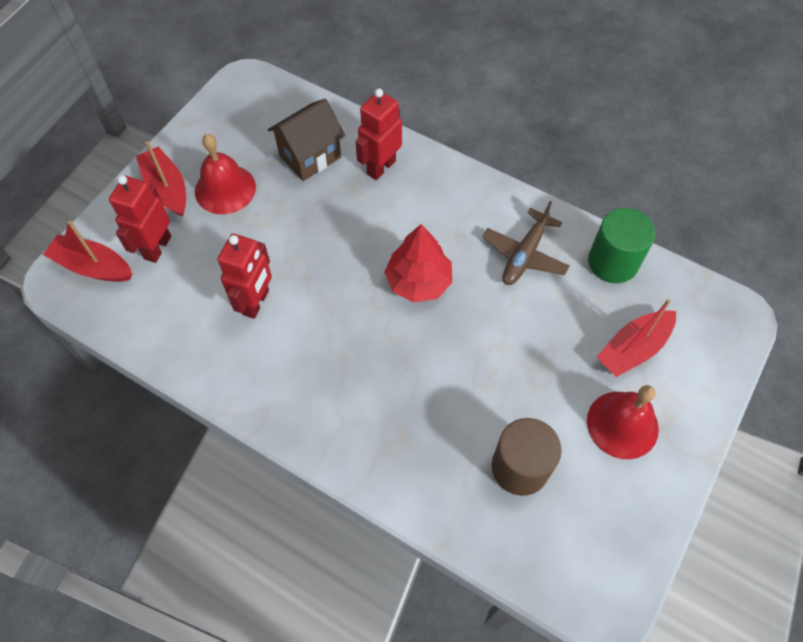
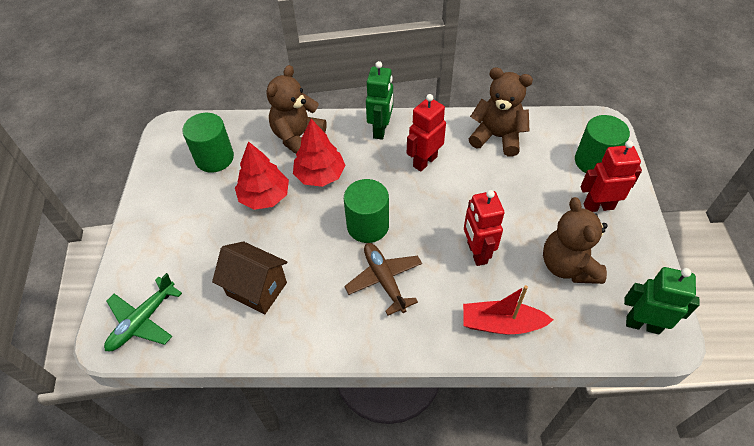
brown cylinder: 1 -> 0
brown teddy bear: 0 -> 3
green cylinder: 1 -> 3
green plane: 0 -> 1
green robot: 0 -> 2
red bell: 2 -> 0
red boat: 3 -> 1
red tree: 1 -> 2

